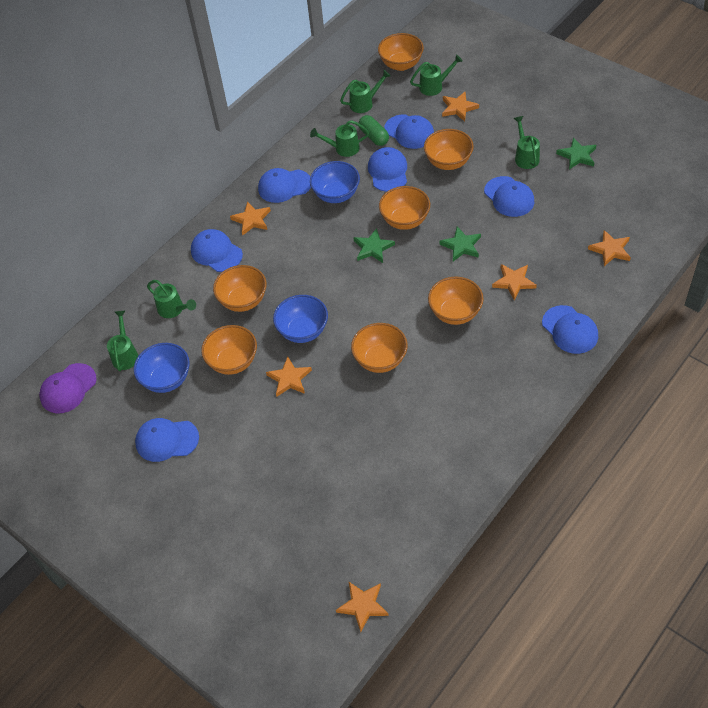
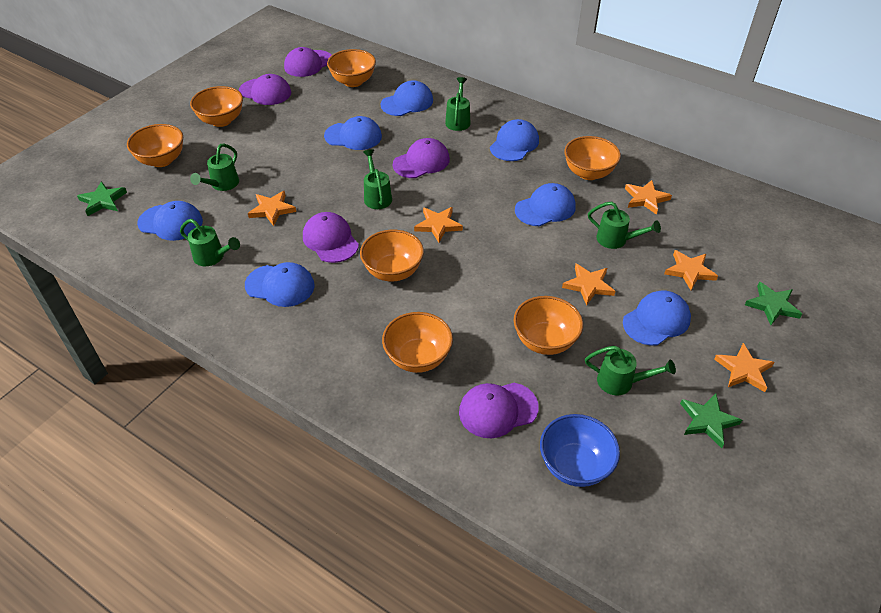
blue bowl: 3 -> 1
green capsule: 1 -> 0
purple cap: 1 -> 5

